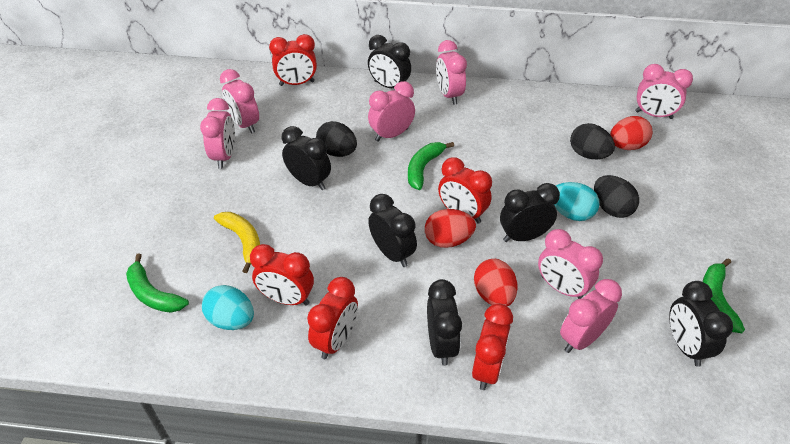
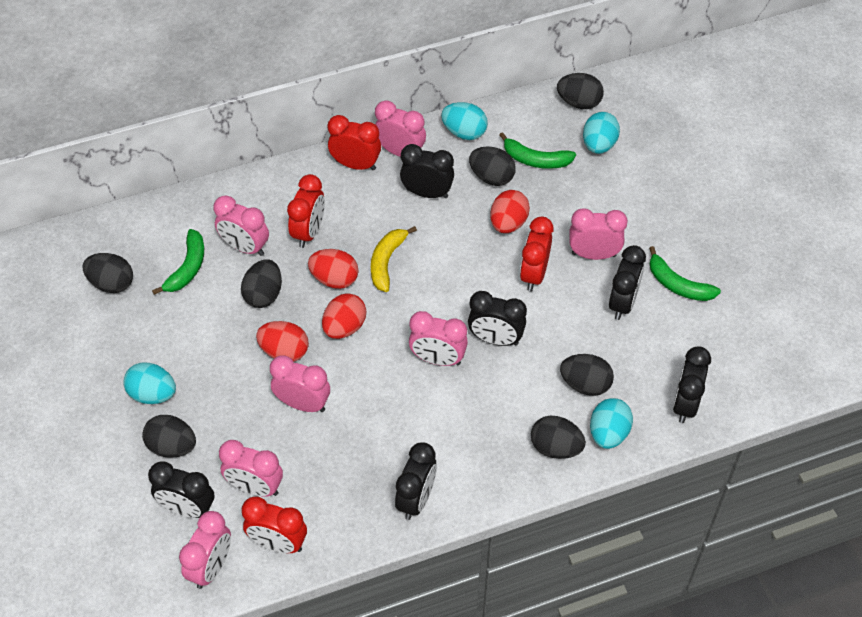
black egg: 3 -> 7
red clock: 5 -> 4
red egg: 3 -> 4
turquoise egg: 2 -> 4

